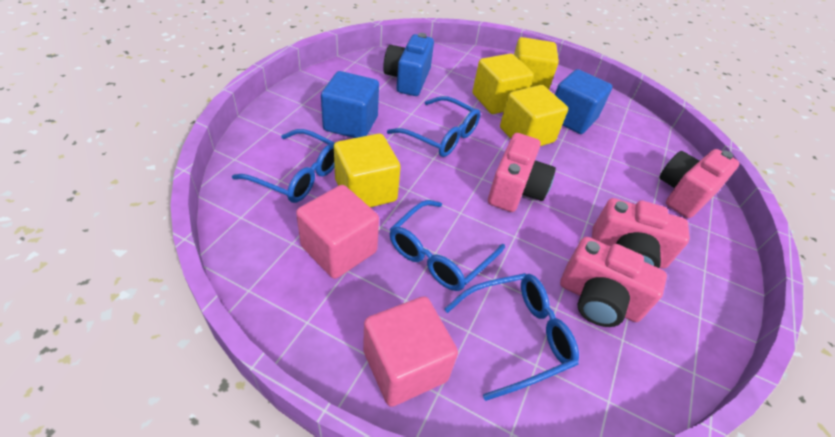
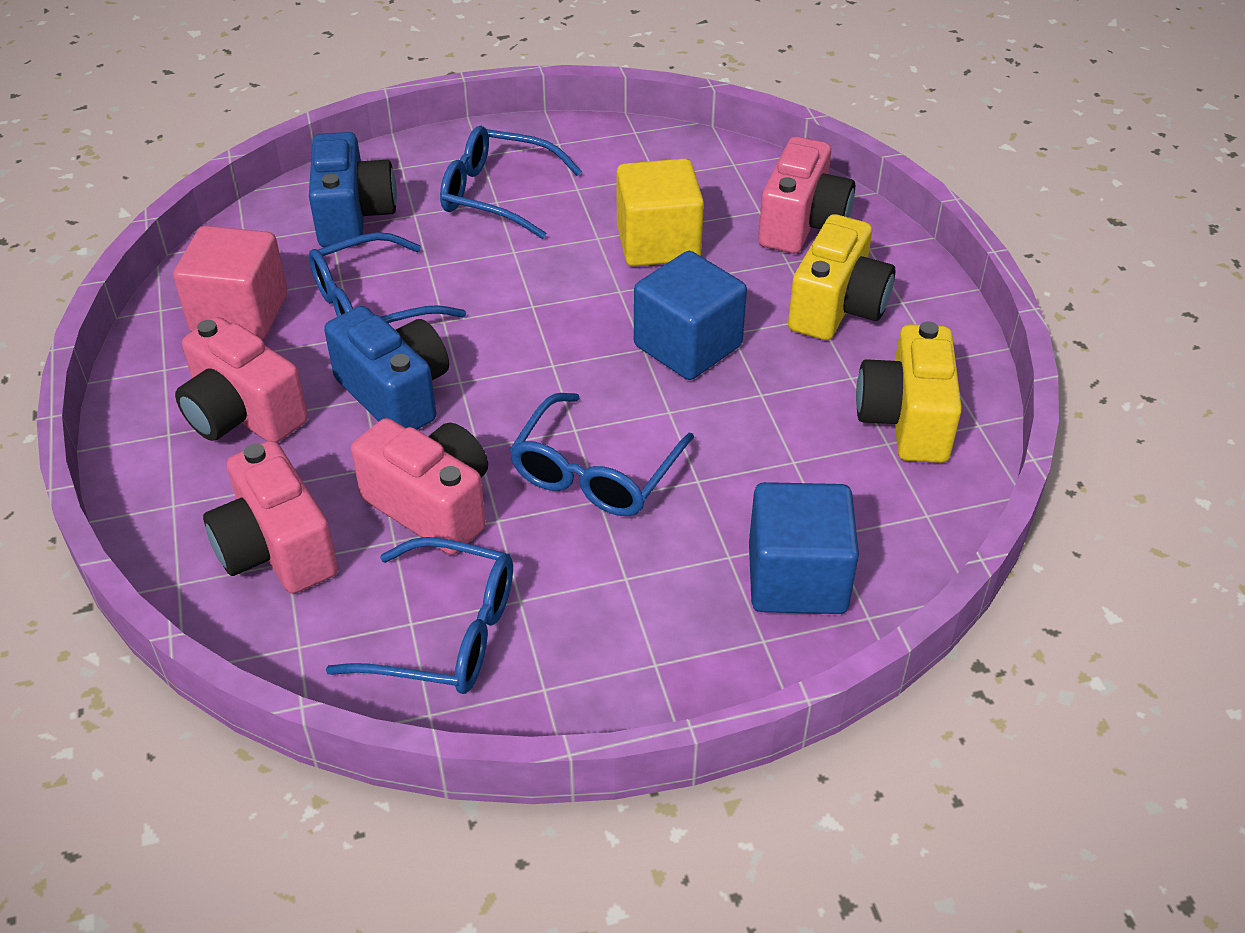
blue camera: 1 -> 2
pink cube: 2 -> 1
yellow camera: 0 -> 2
yellow cube: 4 -> 1

